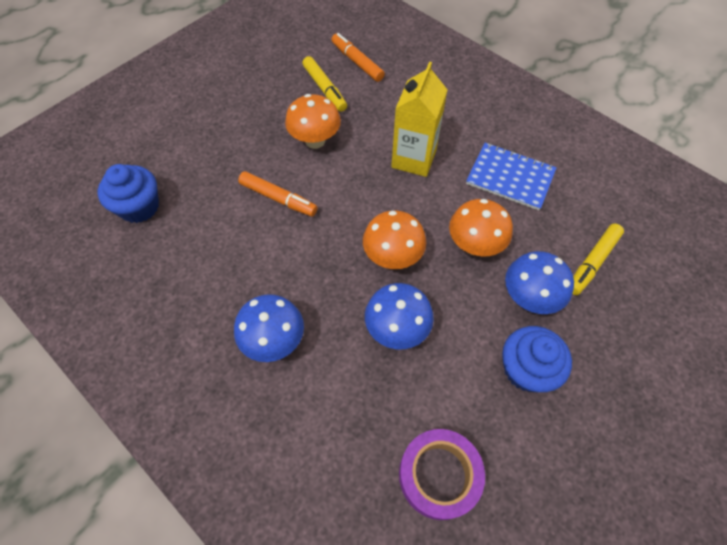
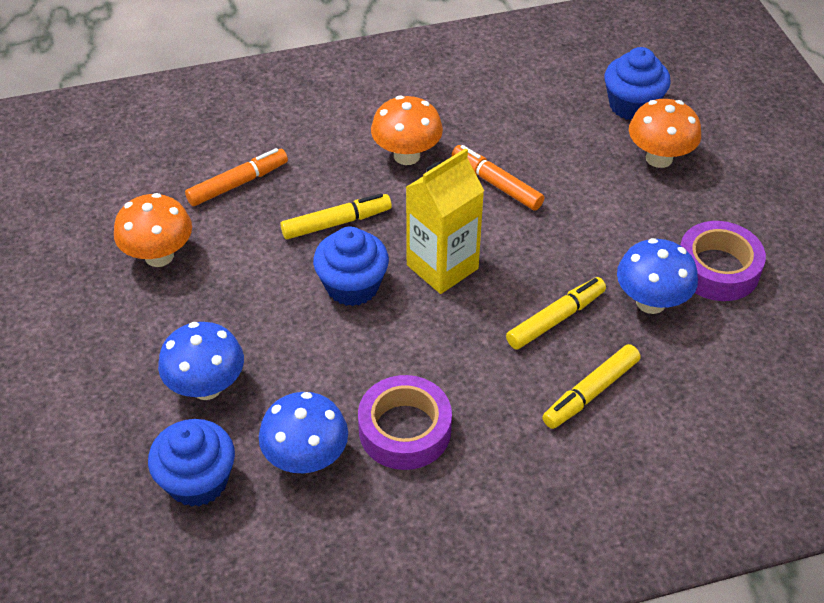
blue cupcake: 2 -> 3
blue notebook: 1 -> 0
purple tape: 1 -> 2
yellow marker: 2 -> 3

